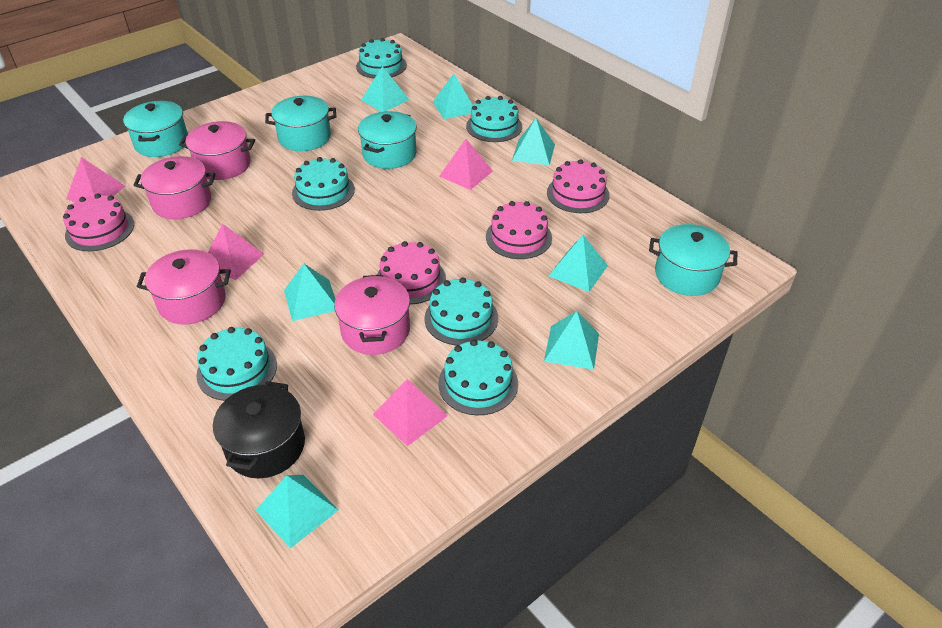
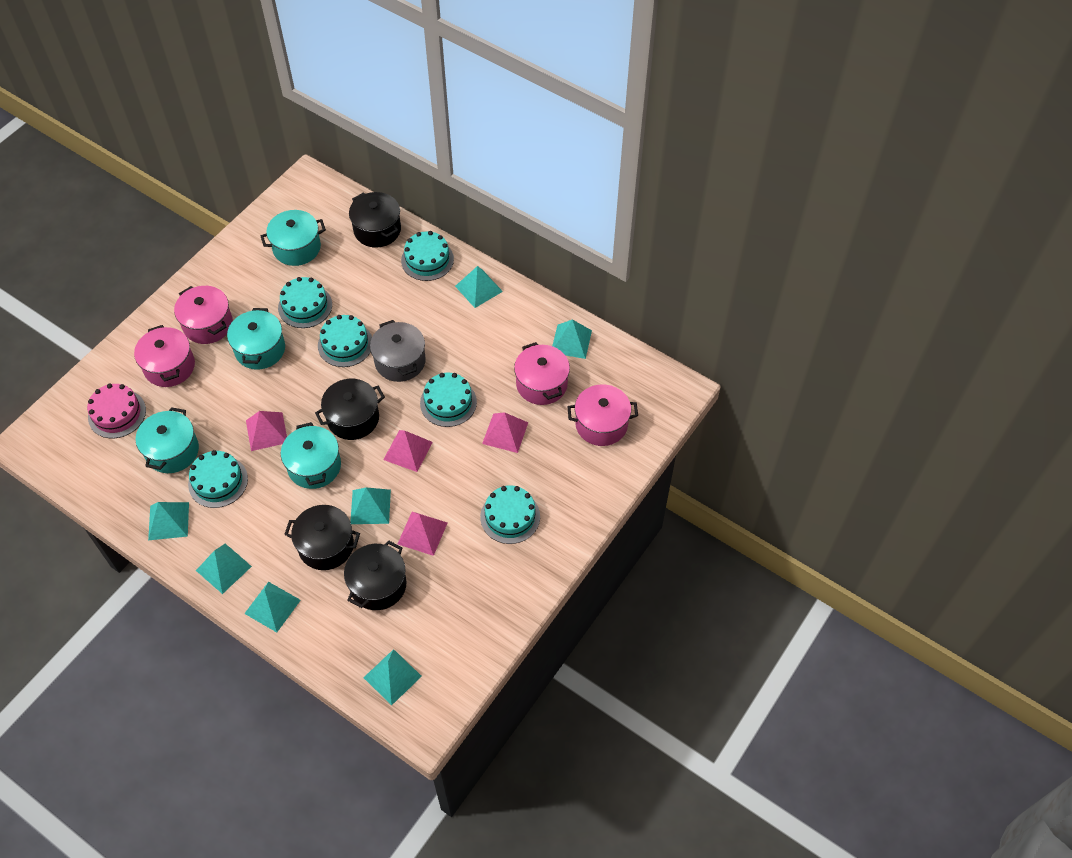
black pot: 1 -> 4
grey pot: 0 -> 1
pink cake: 4 -> 1

